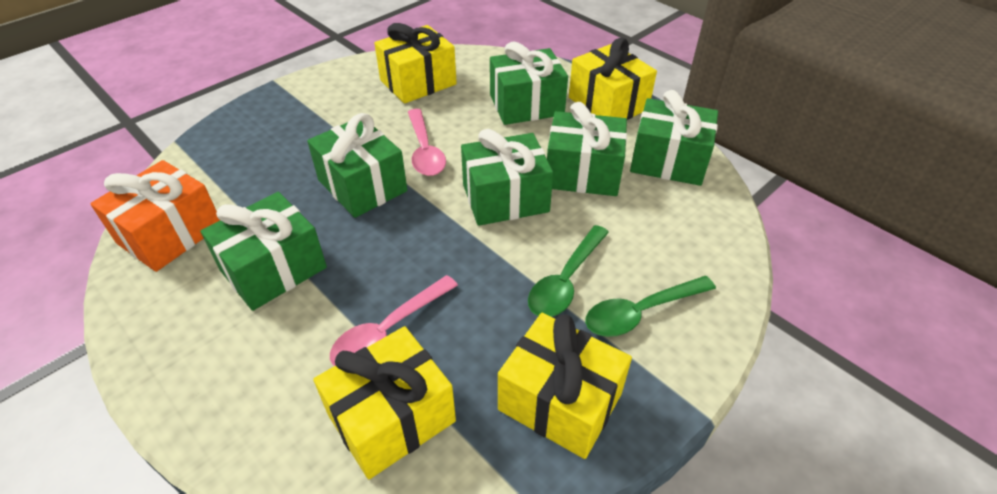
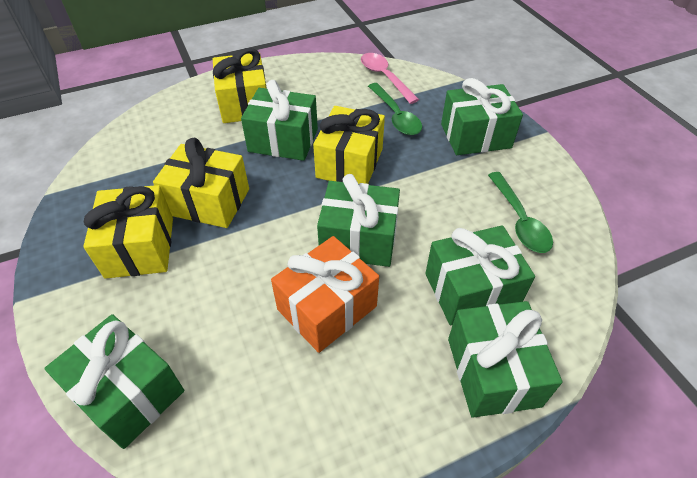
pink spoon: 2 -> 1

